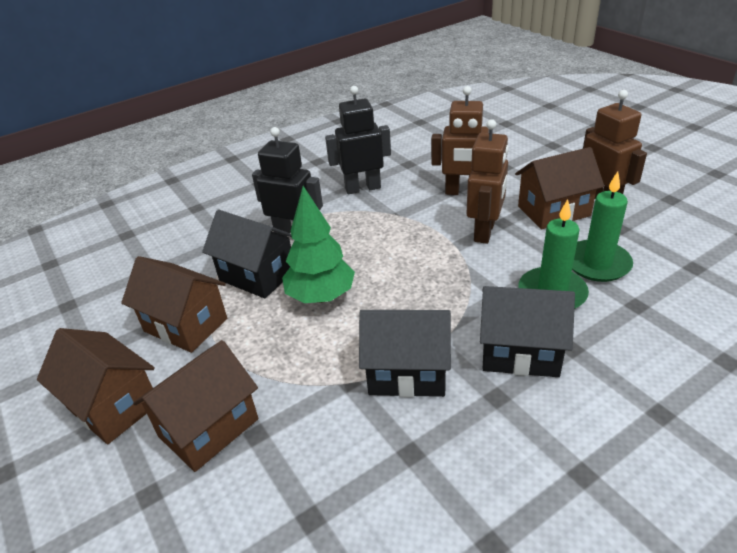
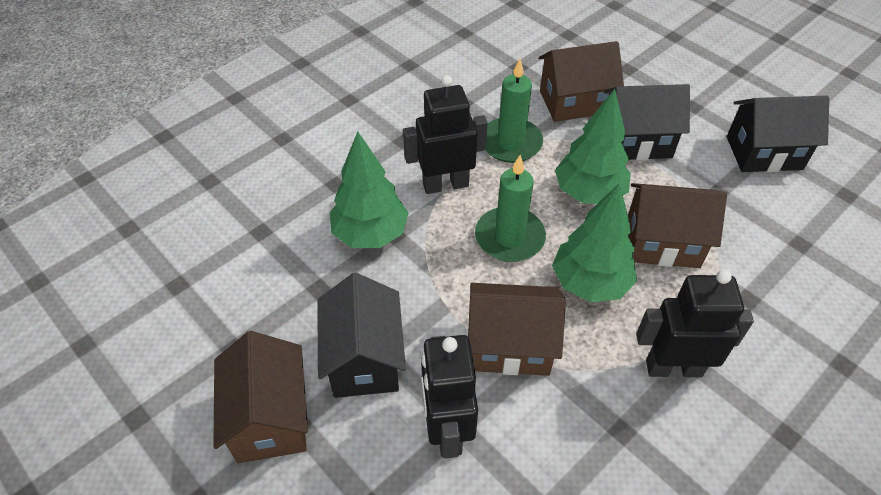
black robot: 2 -> 3
brown robot: 3 -> 0
green tree: 1 -> 3

